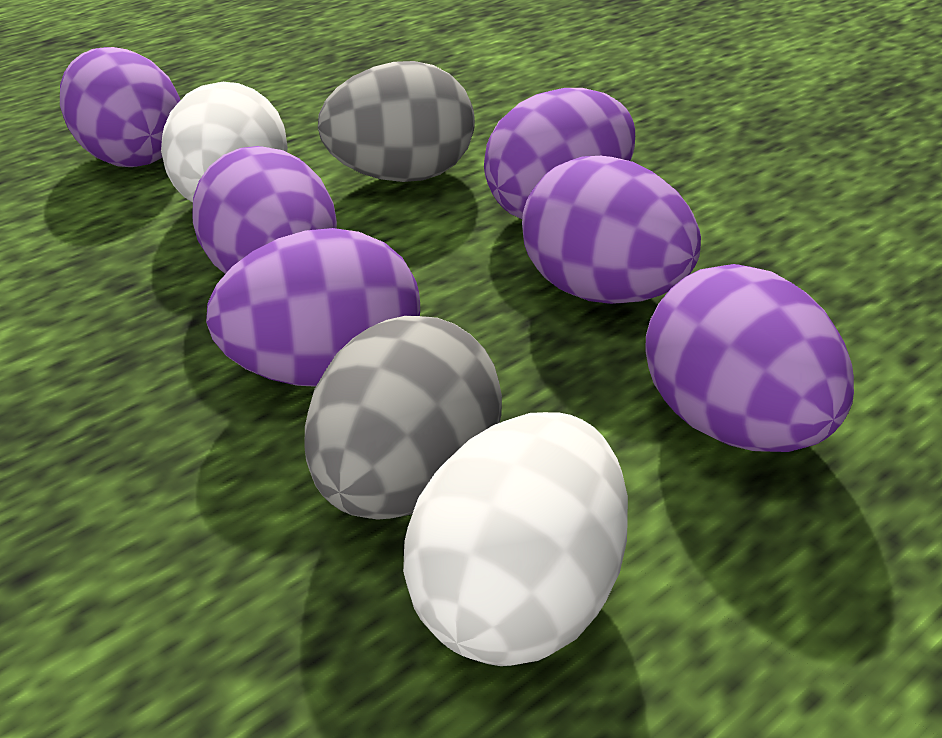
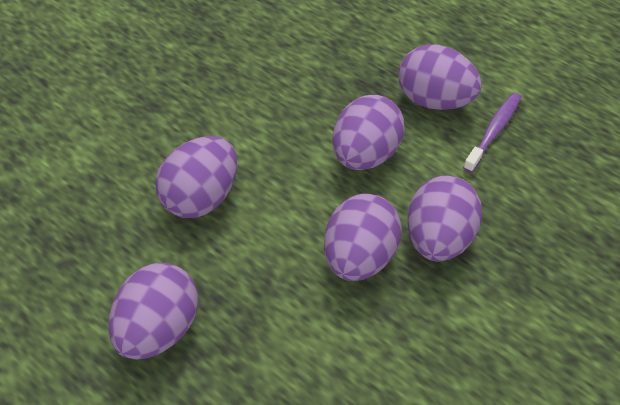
grey egg: 2 -> 0
purple toothbrush: 0 -> 1
white egg: 2 -> 0

